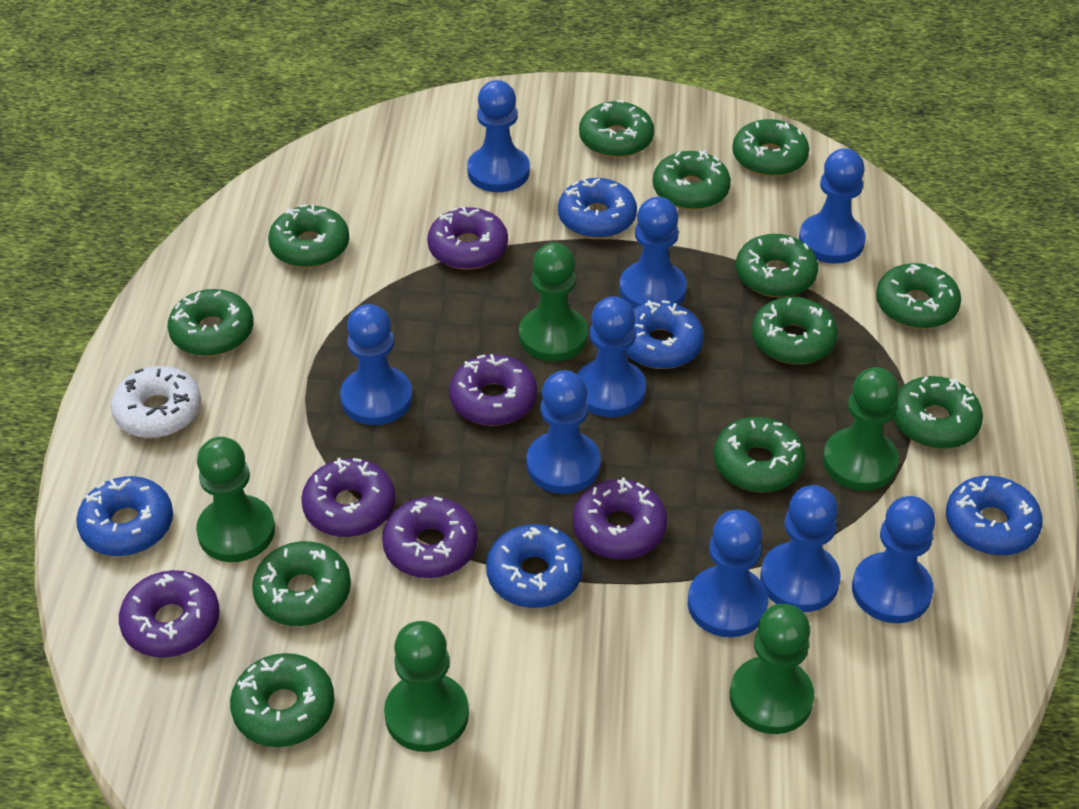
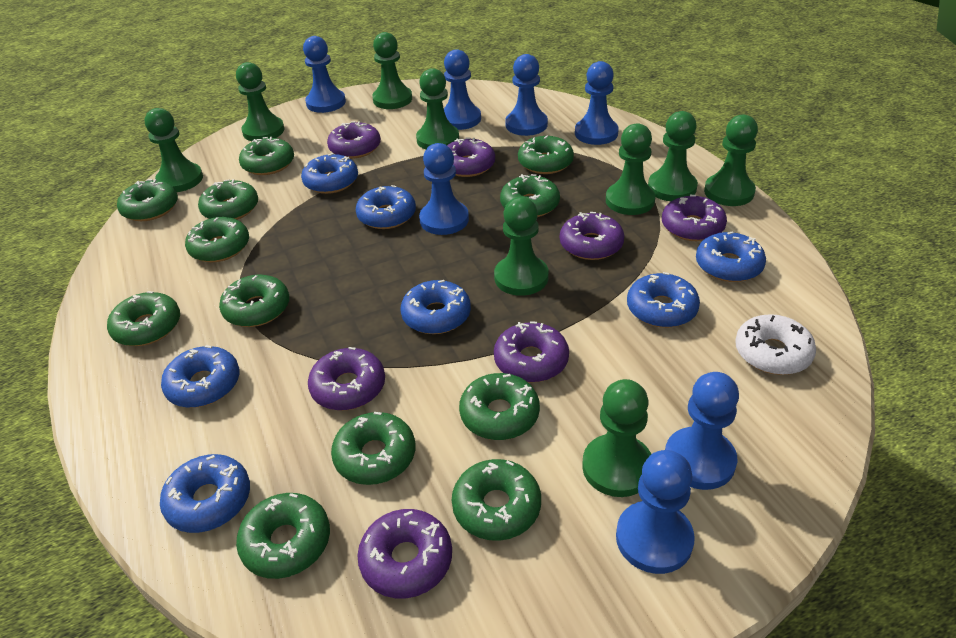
blue donut: 5 -> 7
blue pawn: 9 -> 7
green pawn: 5 -> 9
purple donut: 6 -> 7

